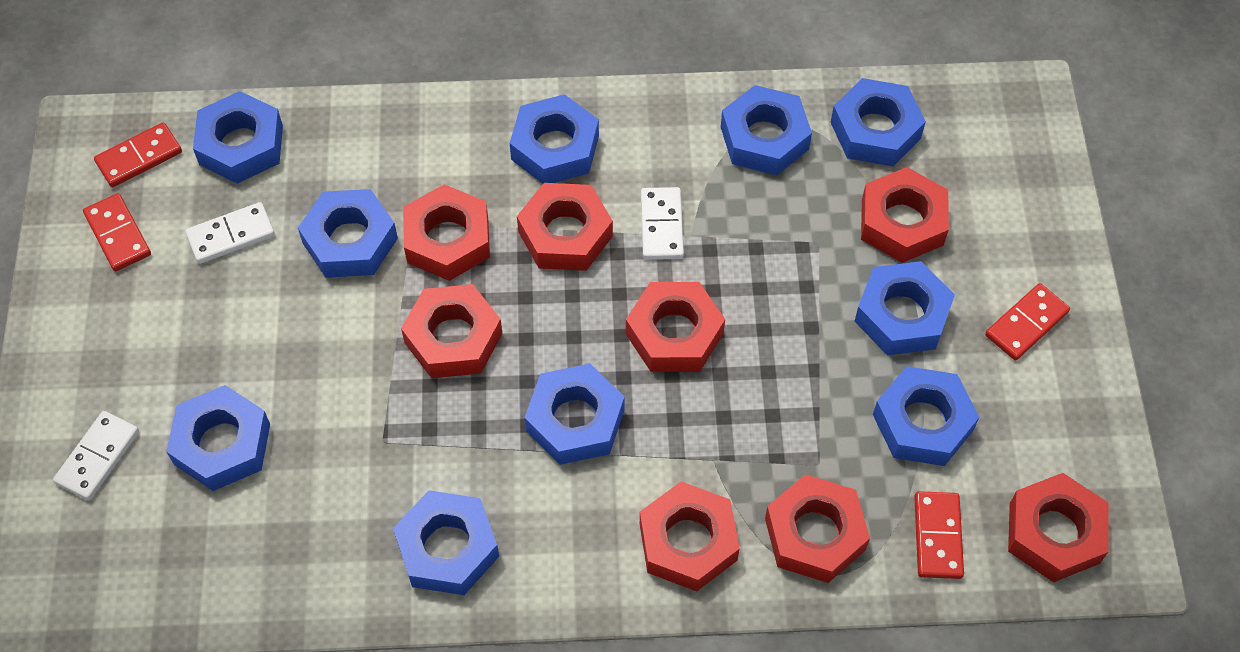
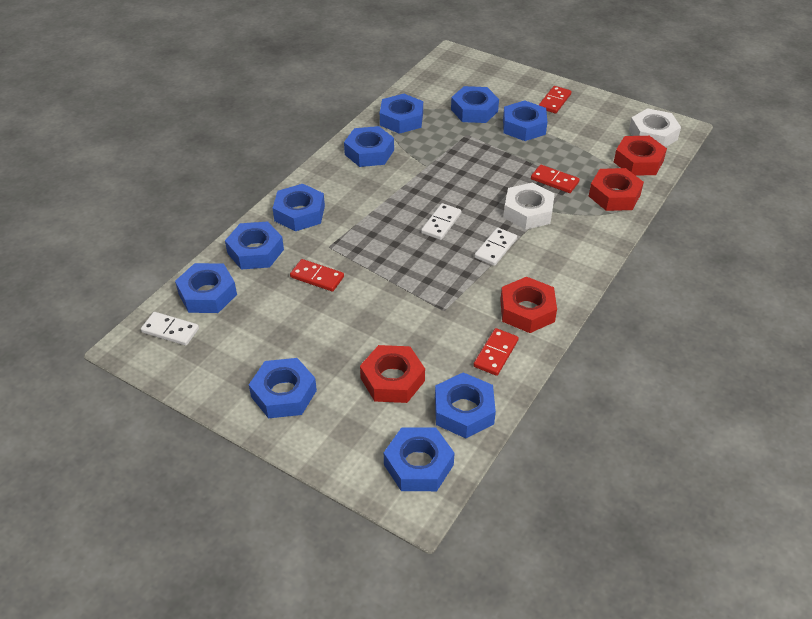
red nut: 8 -> 4
white nut: 0 -> 2

